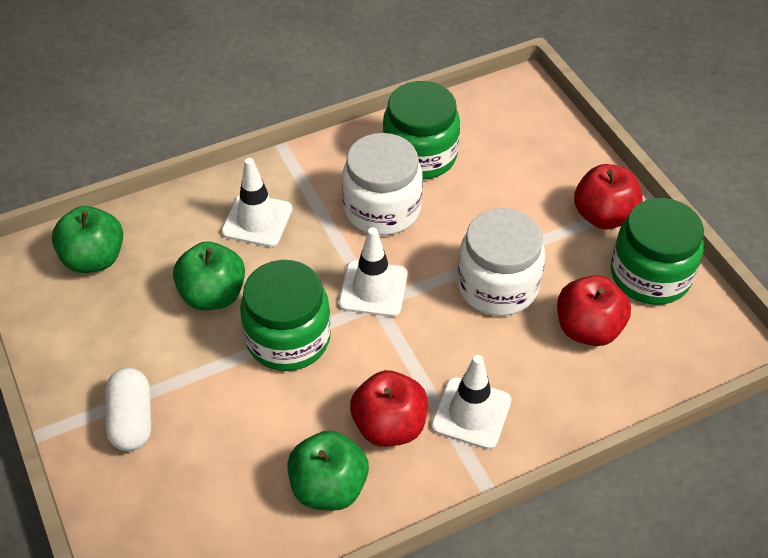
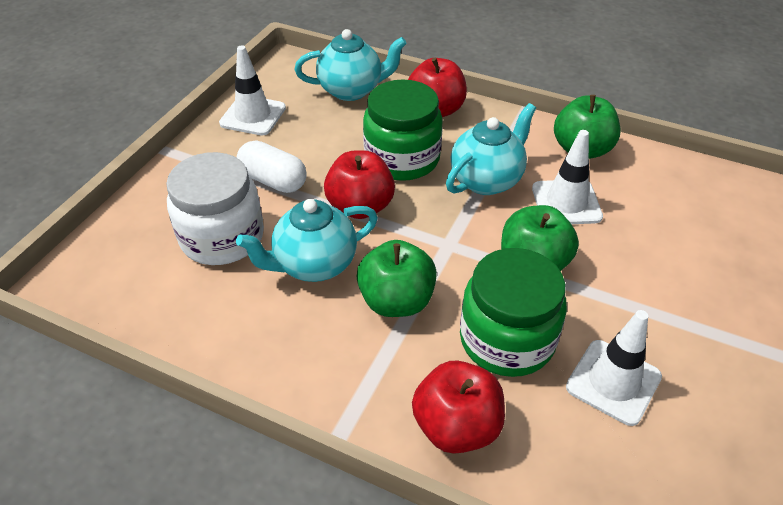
green jar: 3 -> 2
turquoise teapot: 0 -> 3
white jar: 2 -> 1

